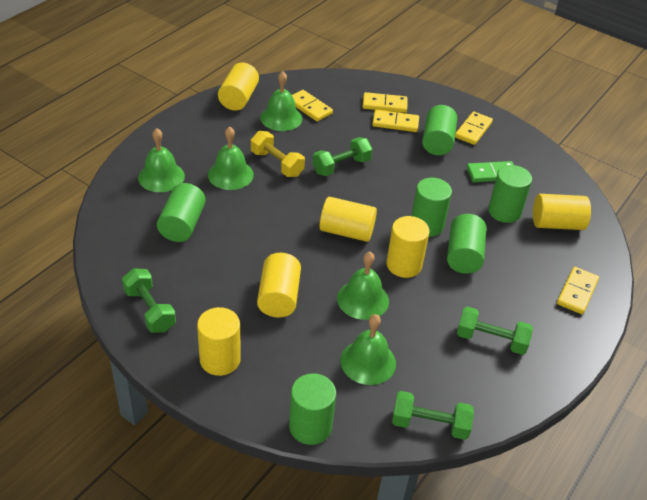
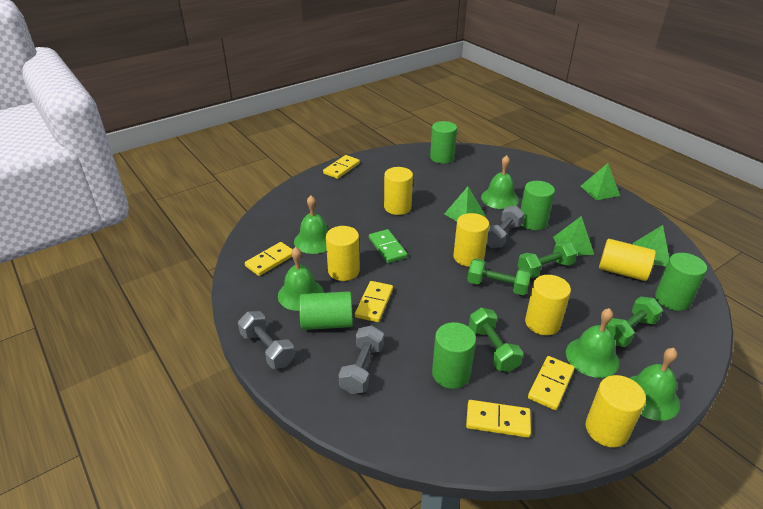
green cylinder: 6 -> 5
green pyramid: 0 -> 4
grey dumbbell: 0 -> 3
yellow dumbbell: 1 -> 0

